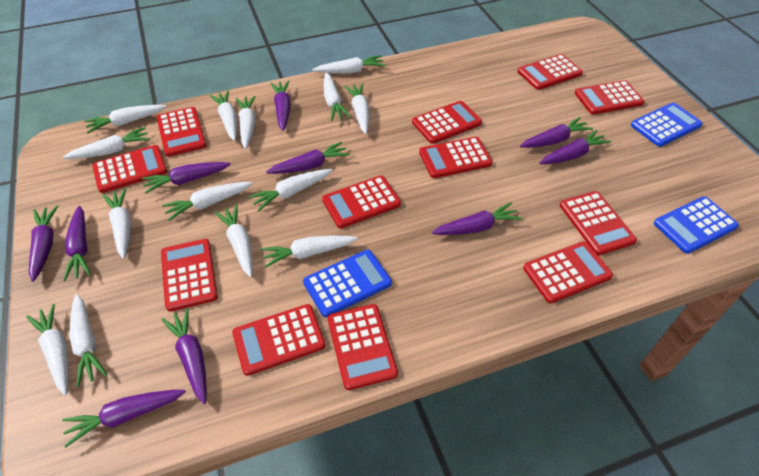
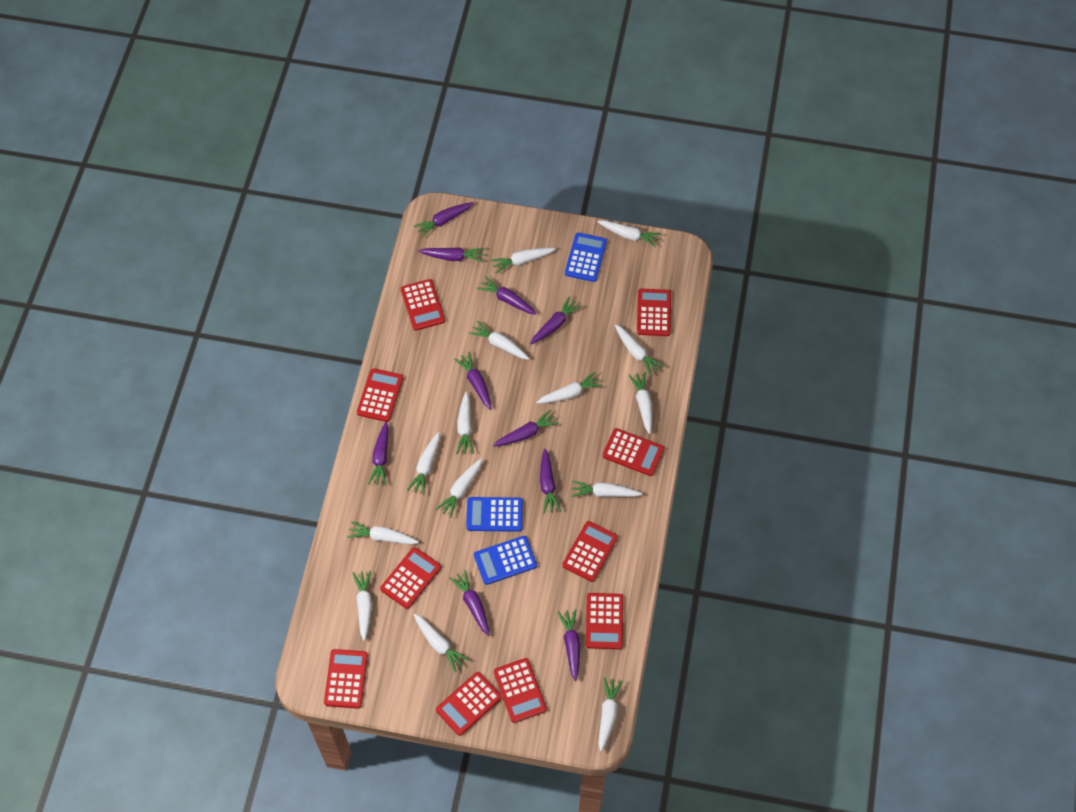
red calculator: 12 -> 10

